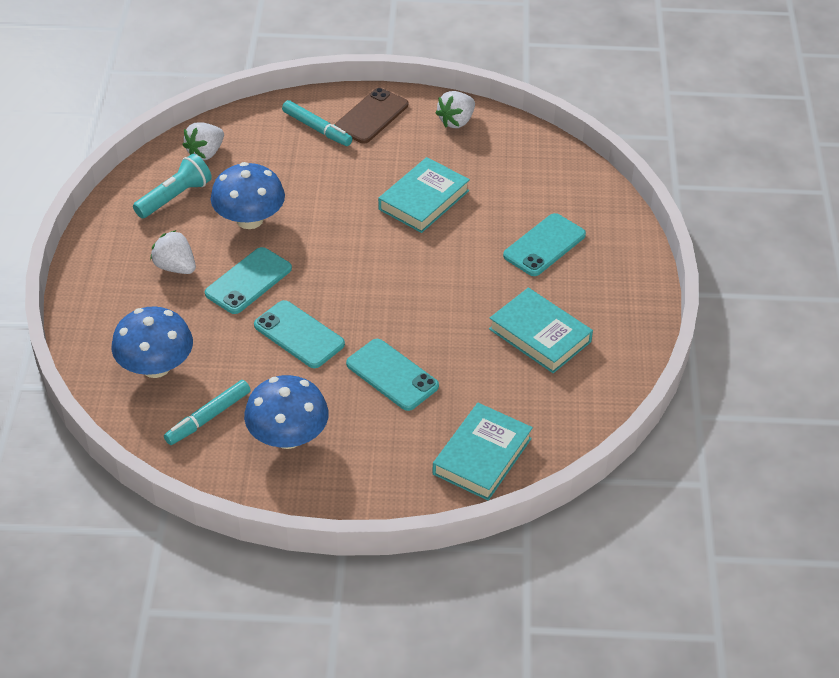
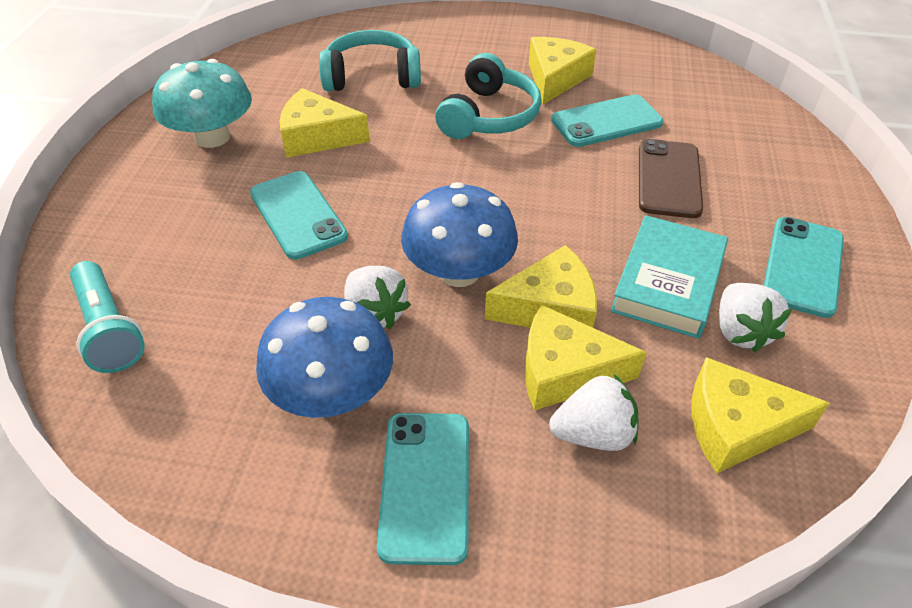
blue mushroom: 3 -> 2
turquoise book: 3 -> 1
turquoise headphones: 0 -> 2
turquoise marker: 2 -> 0
turquoise mushroom: 0 -> 1
yellow cheese: 0 -> 5

